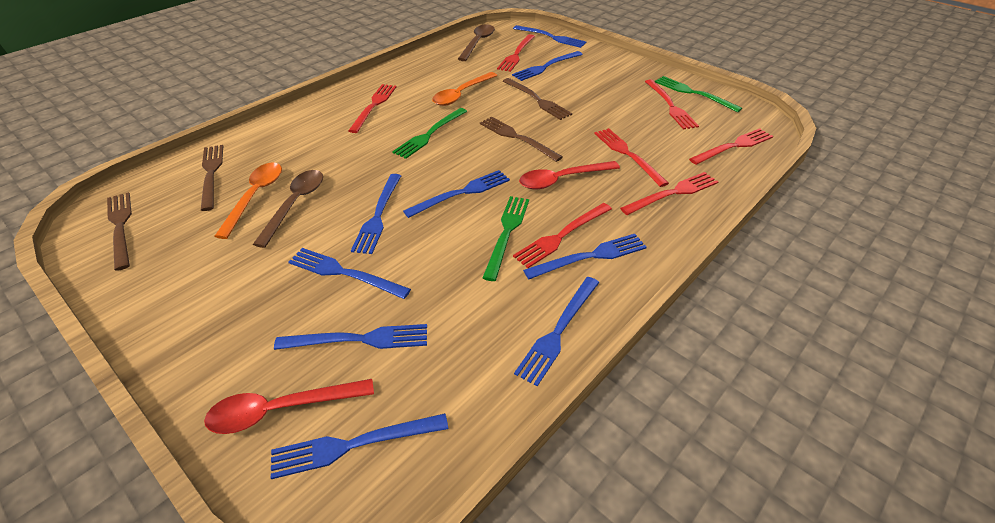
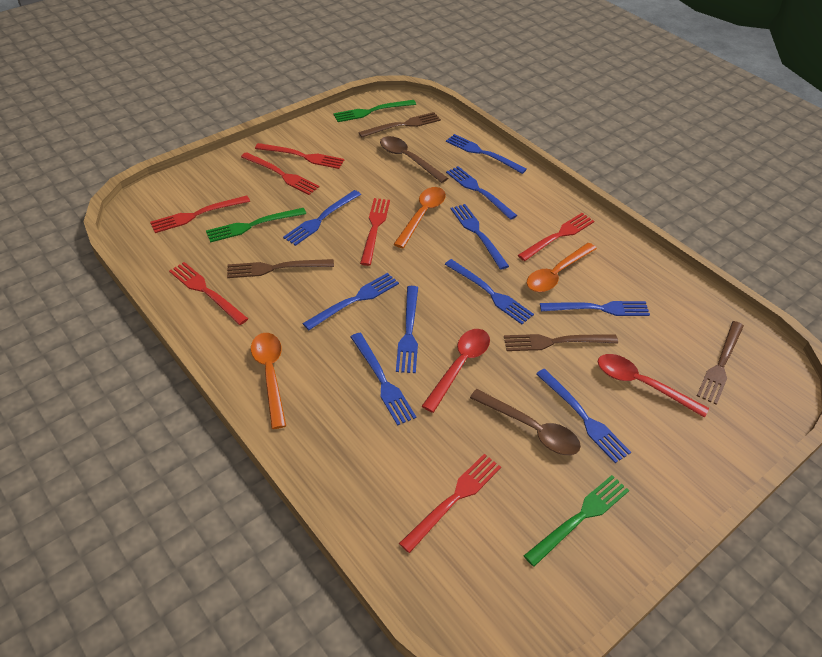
blue fork: 9 -> 10
orange spoon: 2 -> 3

